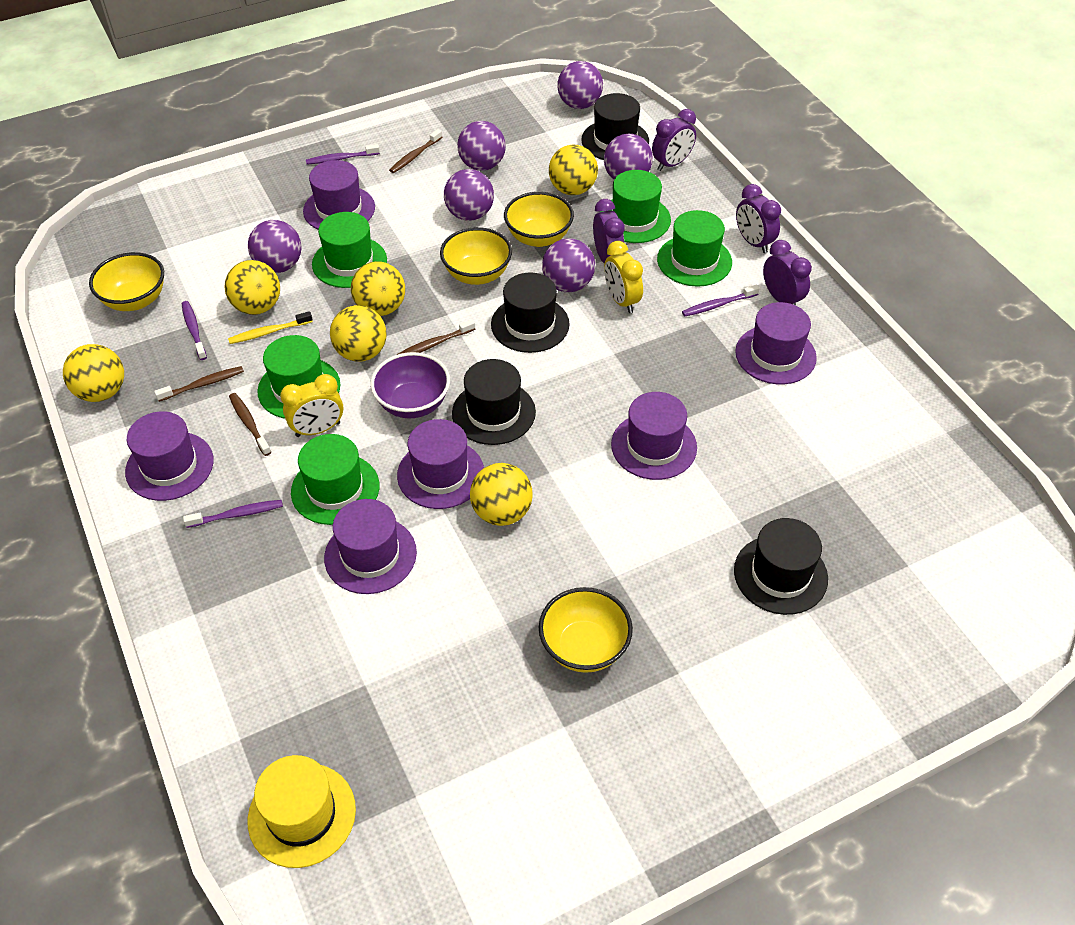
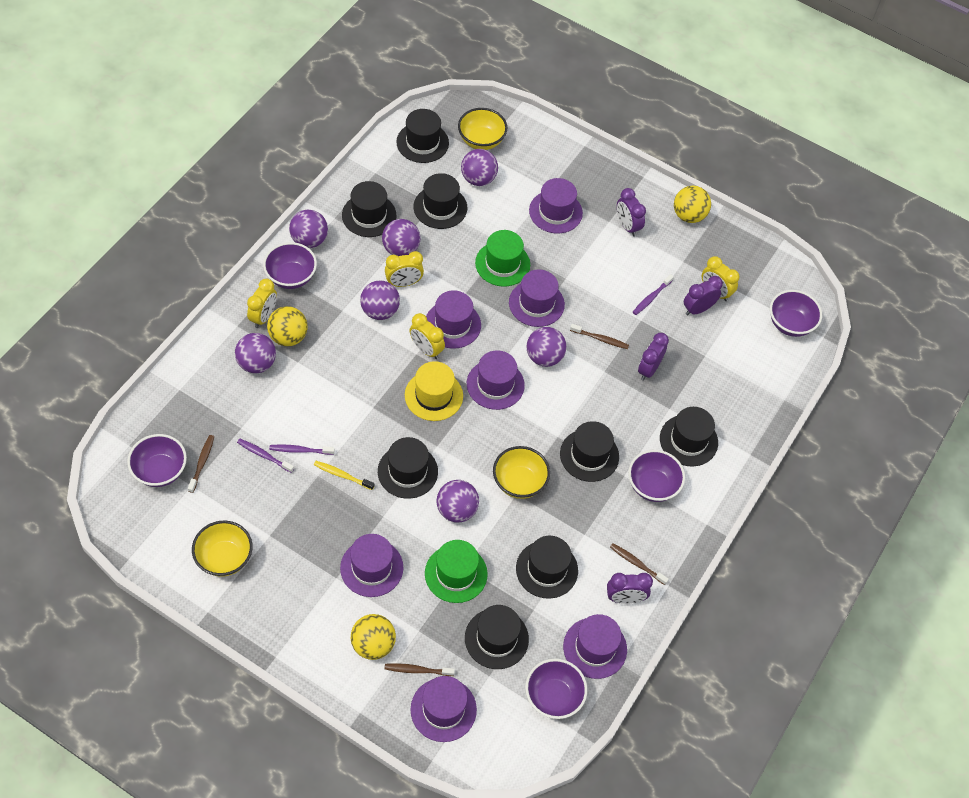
black hat: 4 -> 8
green hat: 5 -> 2
purple ball: 6 -> 7
purple bowl: 1 -> 5
purple hat: 6 -> 7
purple toothbrush: 4 -> 3
yellow ball: 6 -> 3
yellow bowl: 4 -> 3
yellow clock: 2 -> 4

